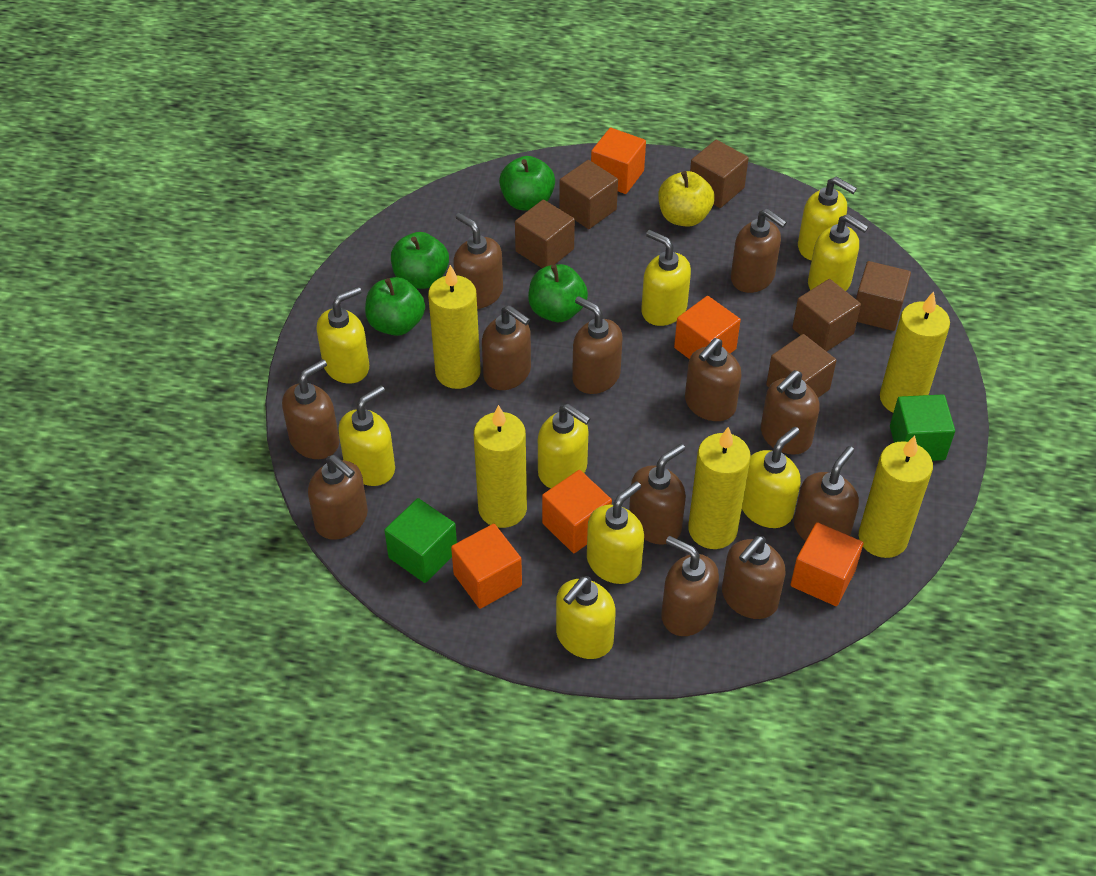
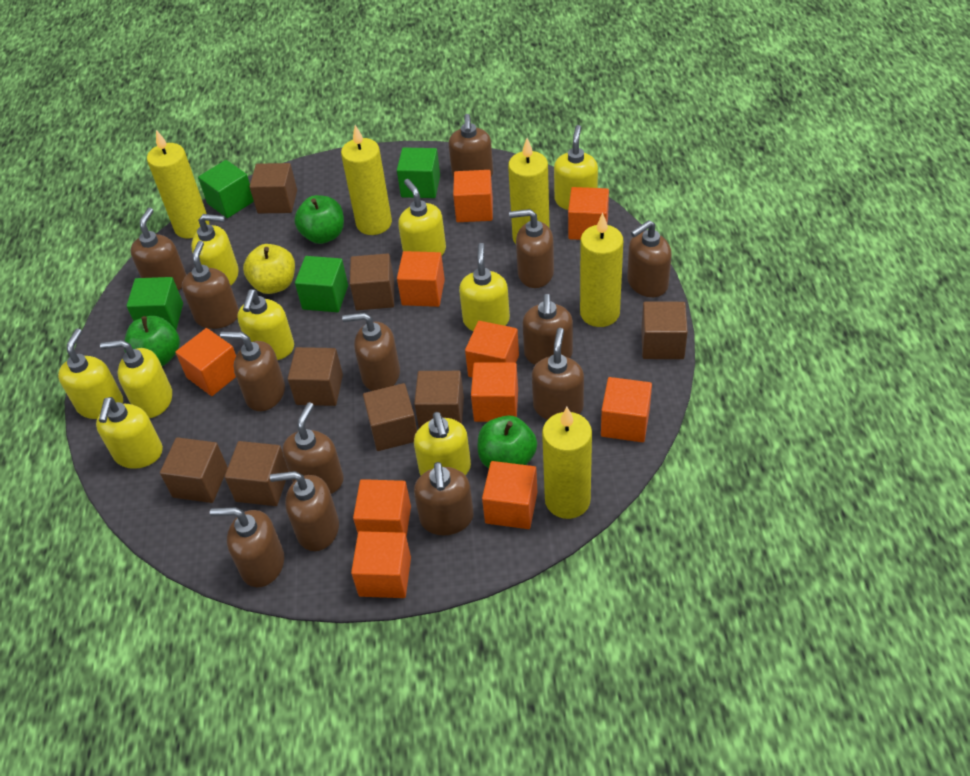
brown cube: 6 -> 8
brown soap dispenser: 12 -> 13
green apple: 4 -> 3
green cube: 2 -> 4
orange cube: 5 -> 10

